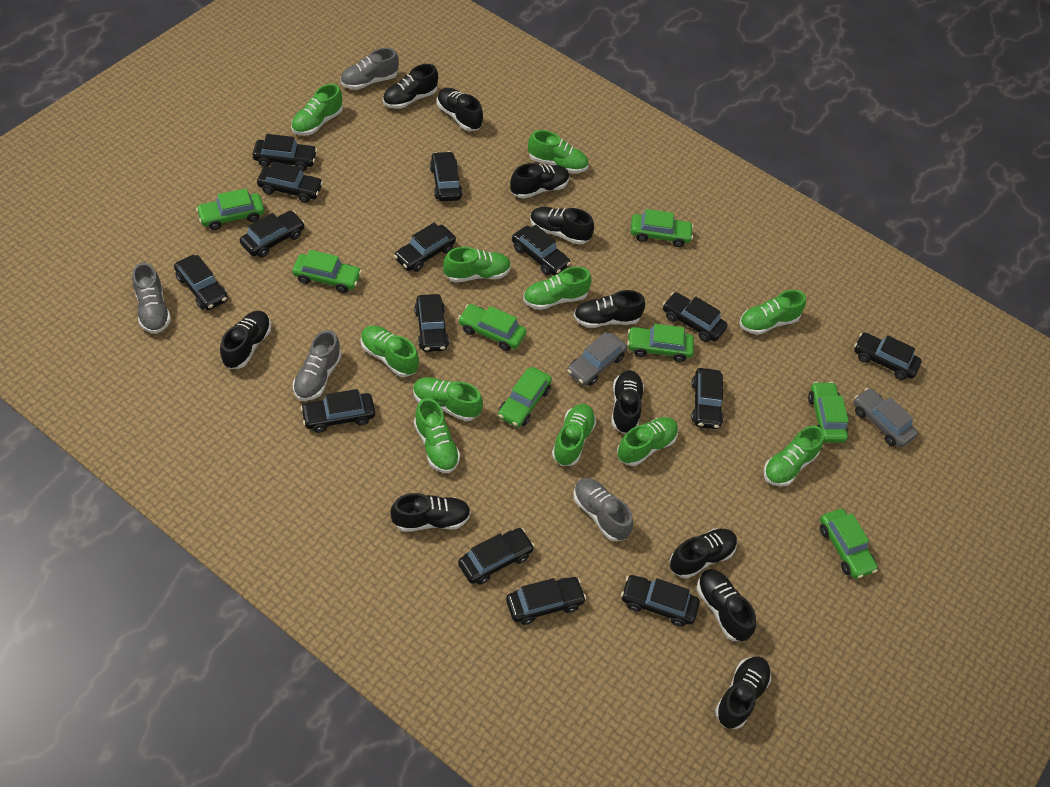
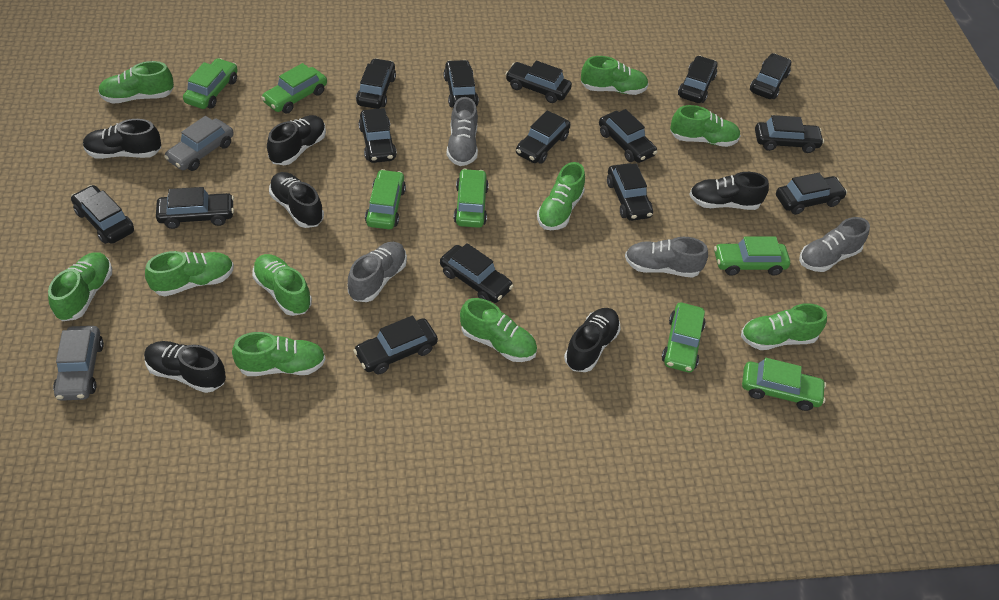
black shoe: 11 -> 6
green car: 8 -> 7
green shoe: 11 -> 10

